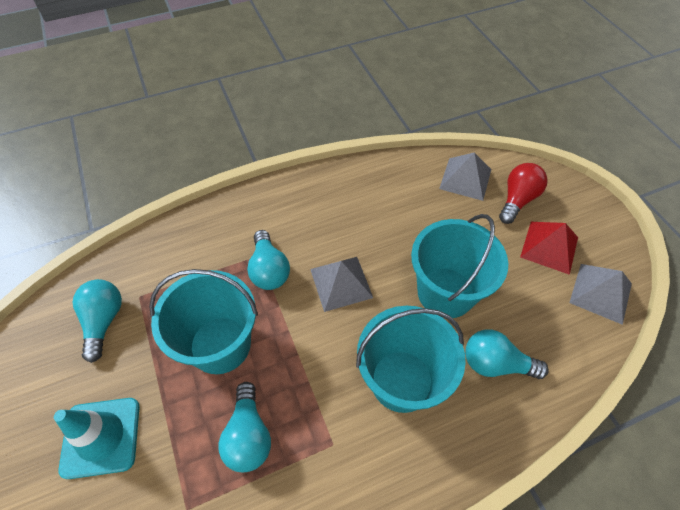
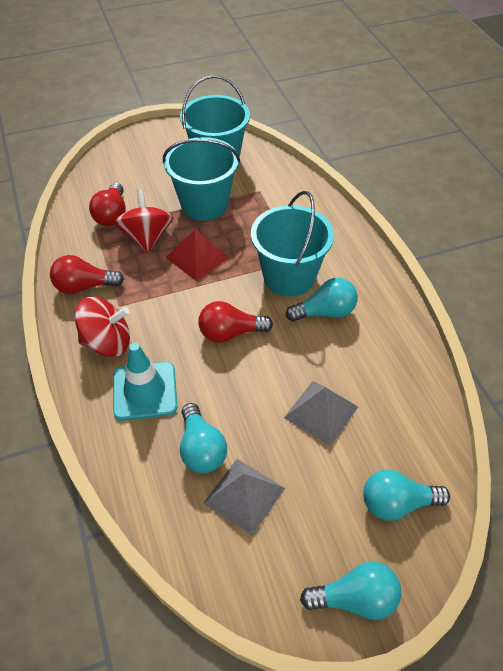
grey pyramid: 3 -> 2
red light bulb: 1 -> 3
red spinning top: 0 -> 2

